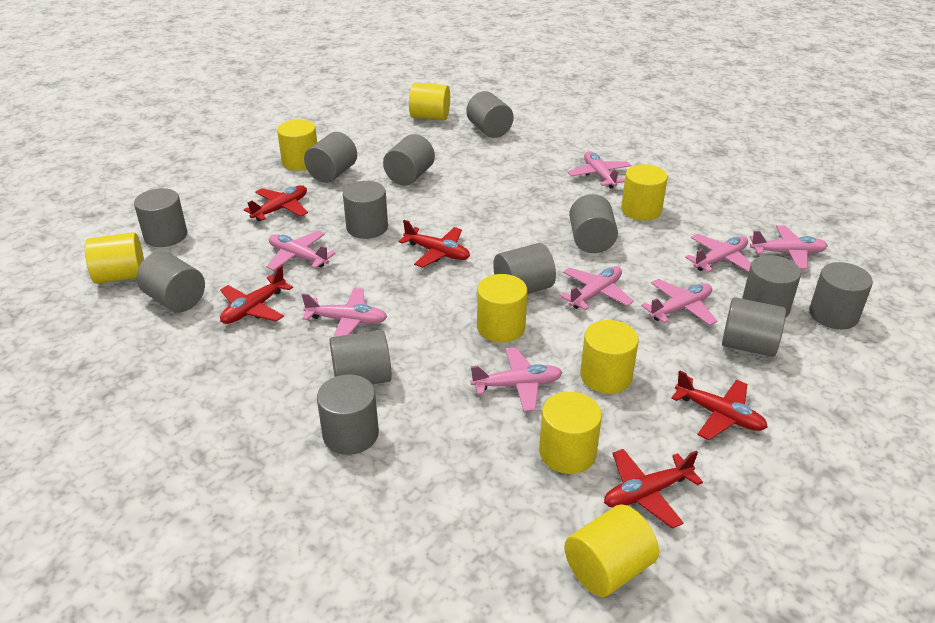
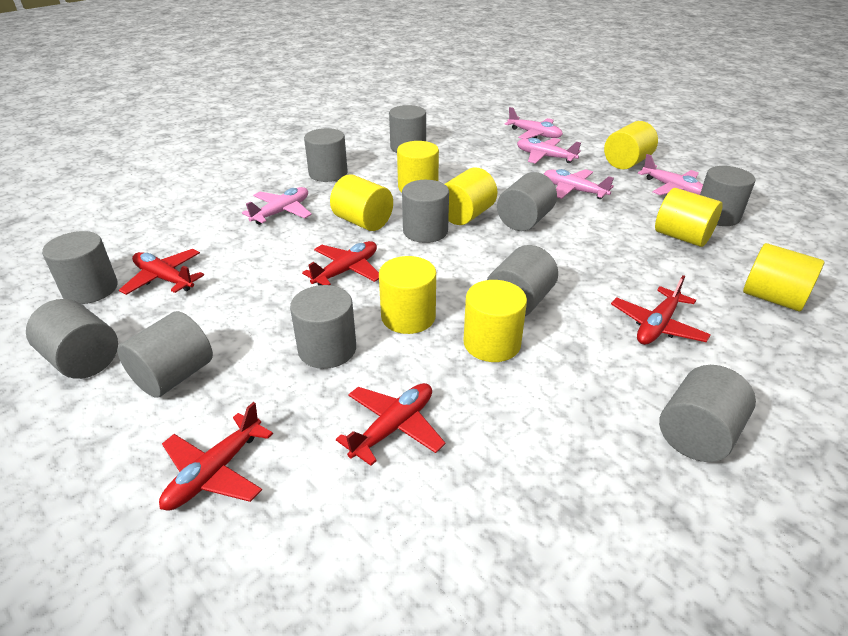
grey cylinder: 13 -> 11
pink plane: 8 -> 5

